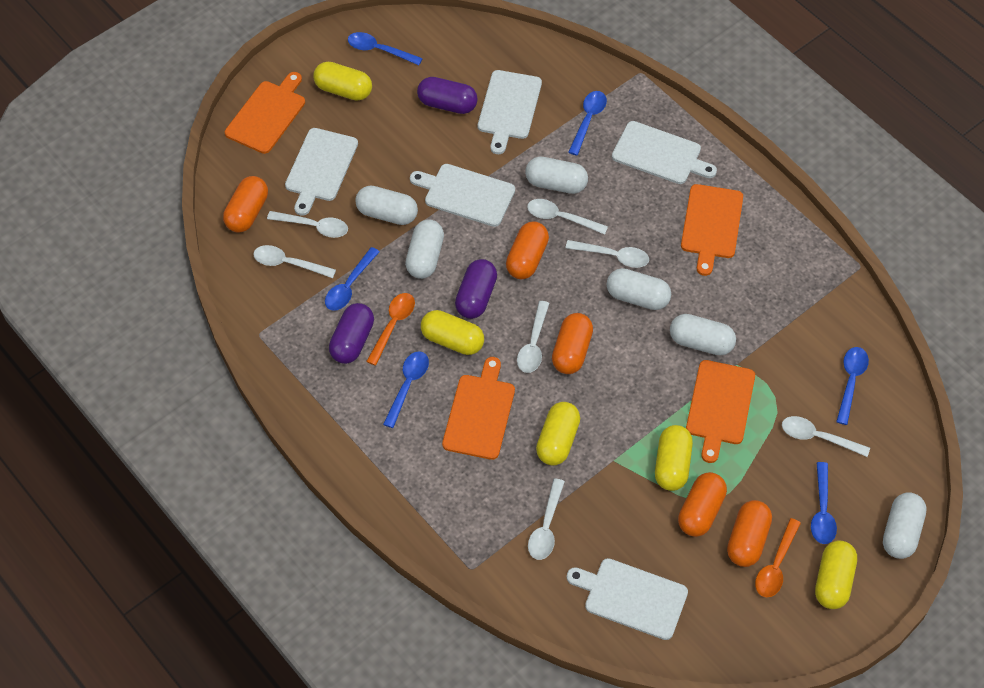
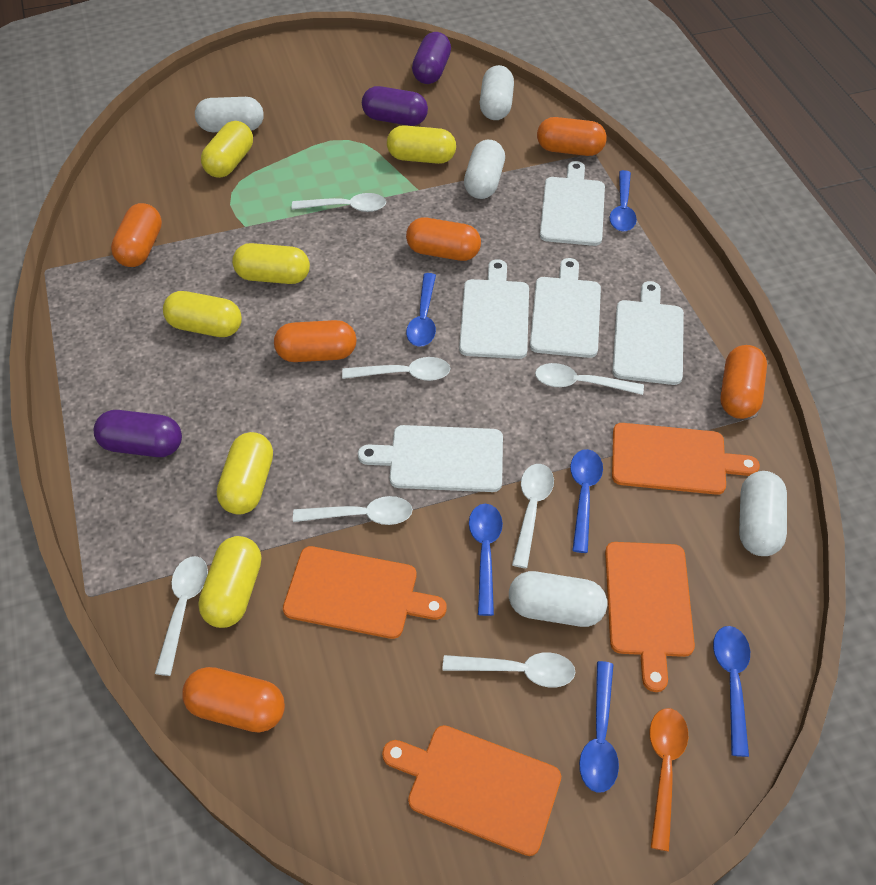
orange capsule: 5 -> 6
orange spoon: 2 -> 1
white capsule: 6 -> 5
yellow capsule: 5 -> 6

